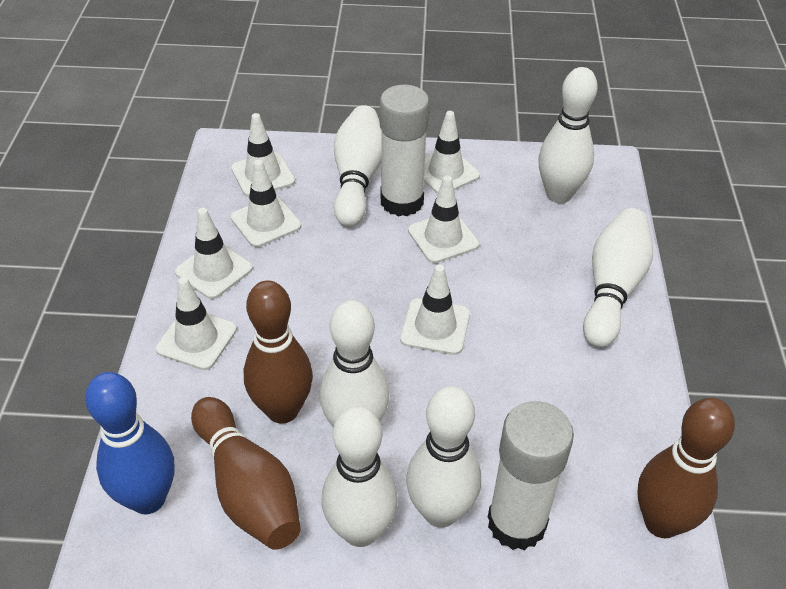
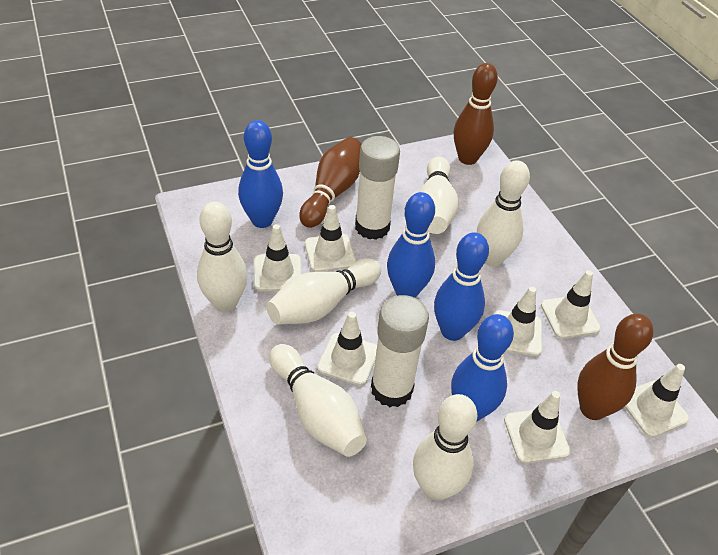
blue bowling pin: 1 -> 4

